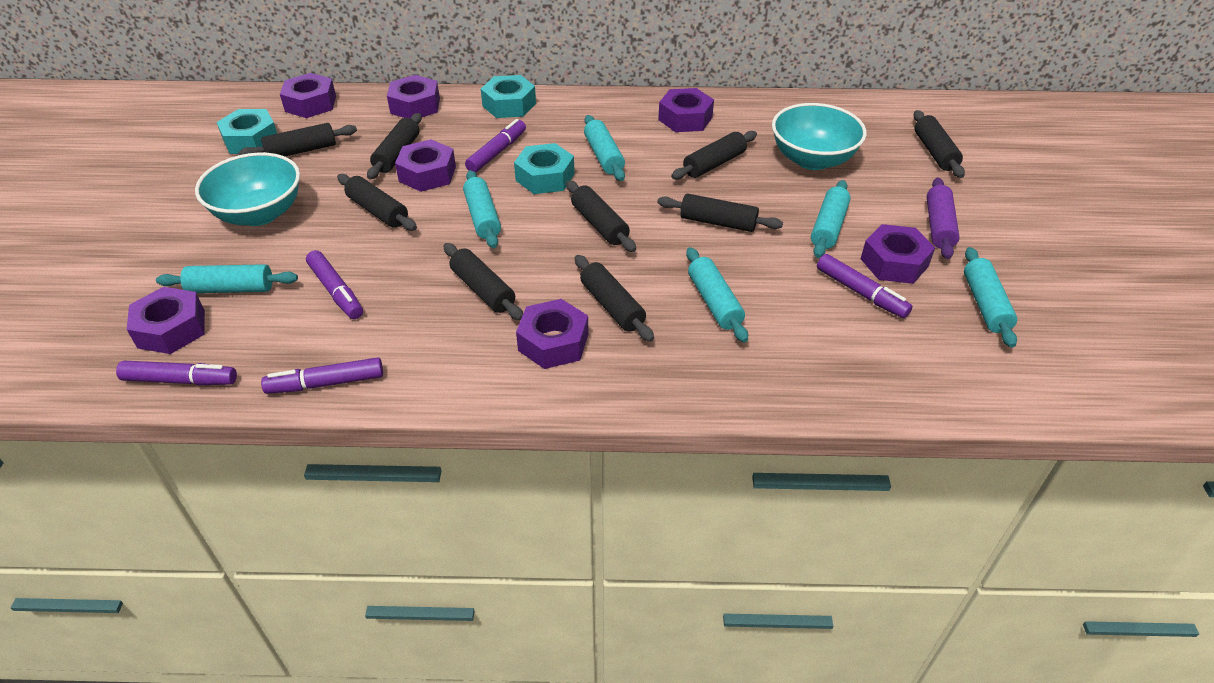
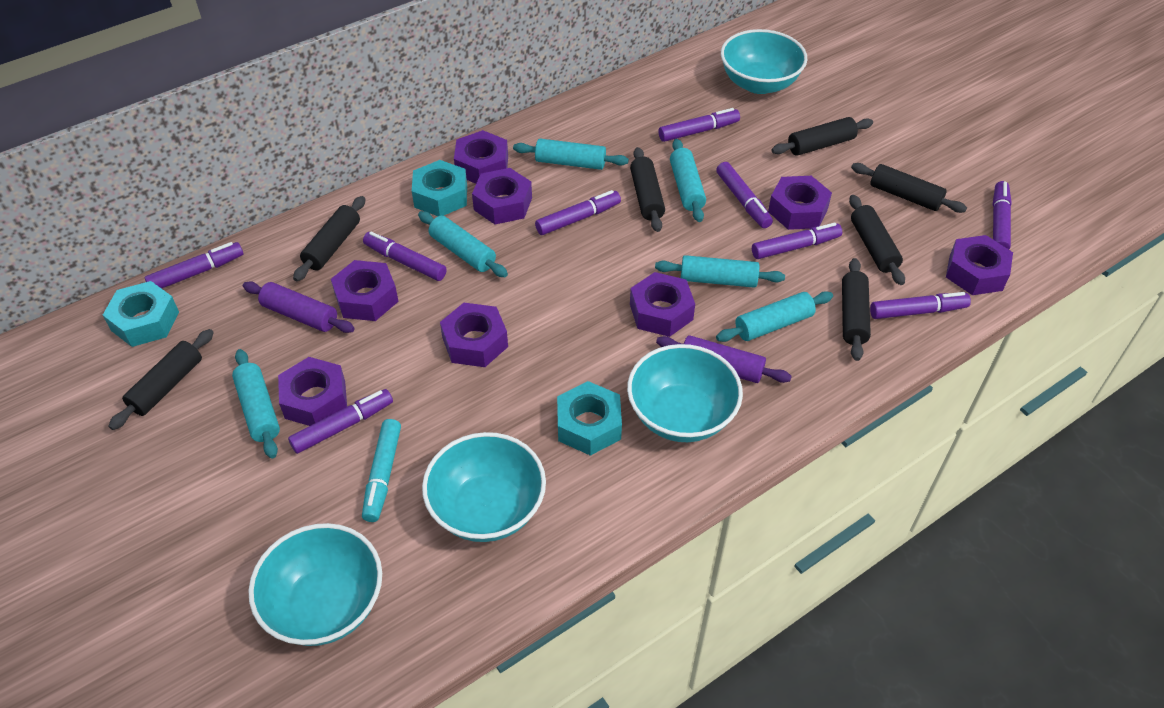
black rolling pin: 9 -> 7
purple marker: 5 -> 9
purple nut: 7 -> 8
purple rolling pin: 1 -> 2
turquoise bowl: 2 -> 4
turquoise marker: 0 -> 1

